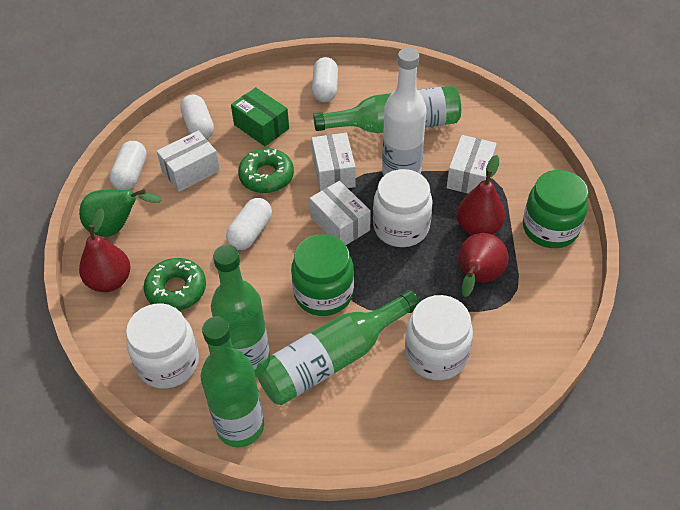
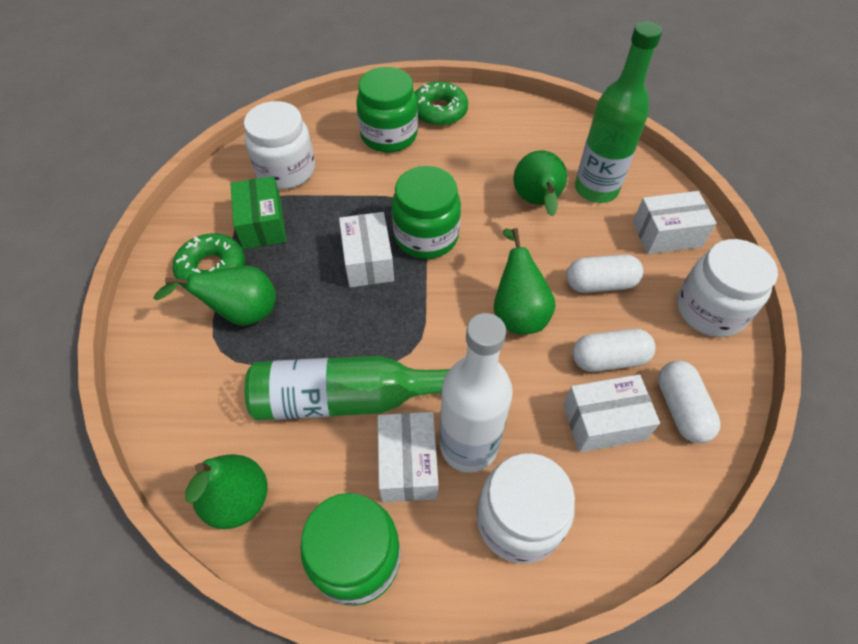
green bottle: 4 -> 2
green jar: 2 -> 3
green pear: 1 -> 4
red pear: 3 -> 0
white capsule: 4 -> 3

